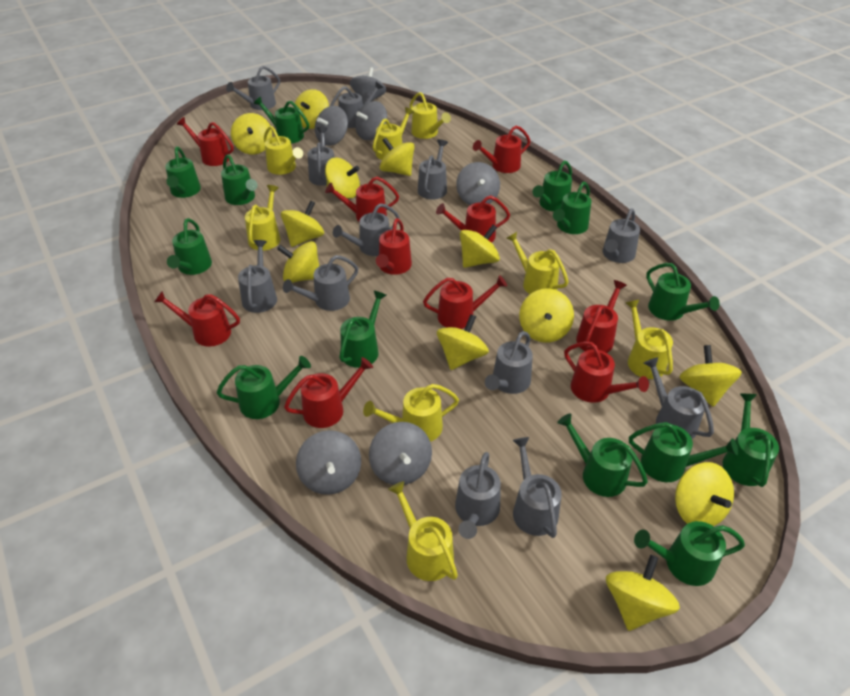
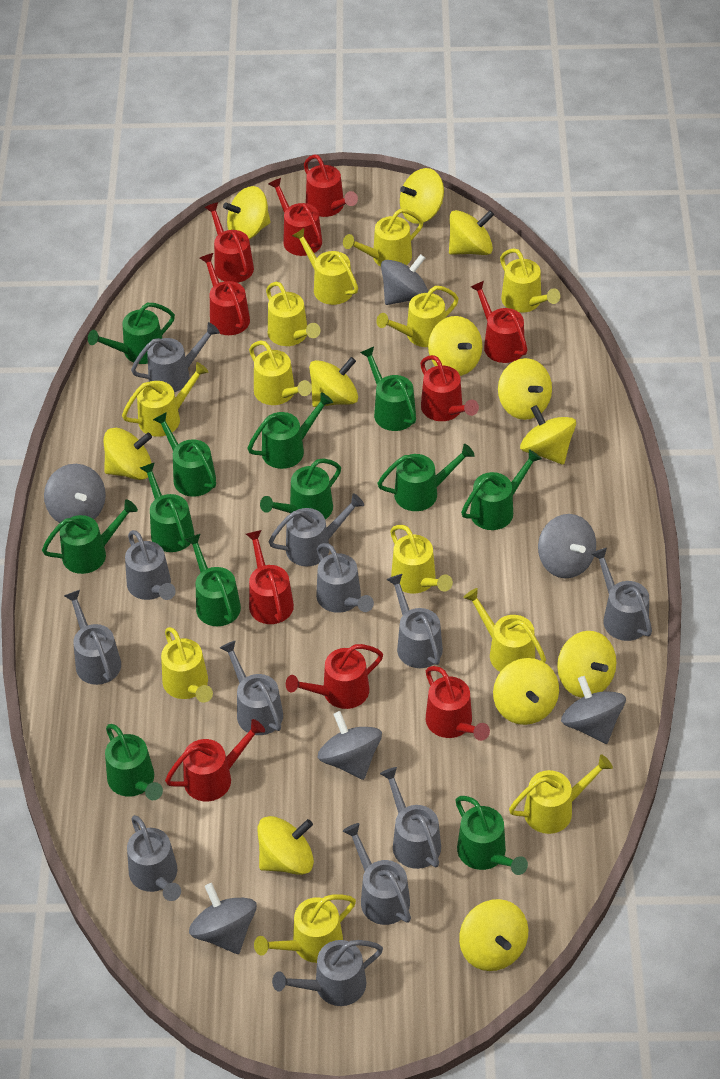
green watering can: 13 -> 12
yellow watering can: 8 -> 12

